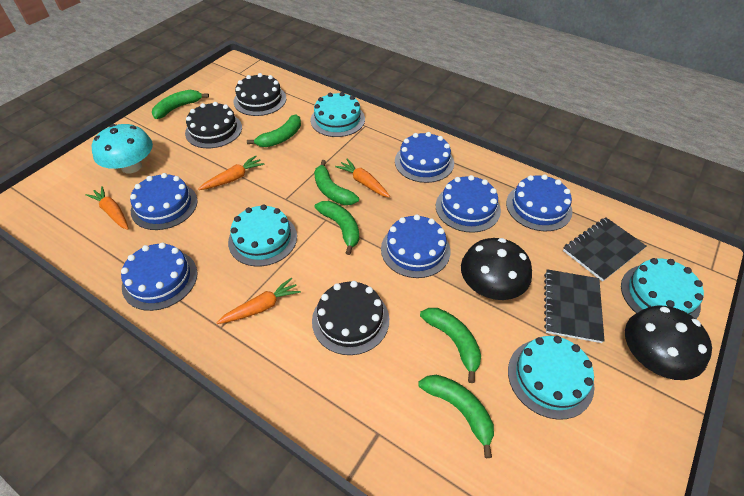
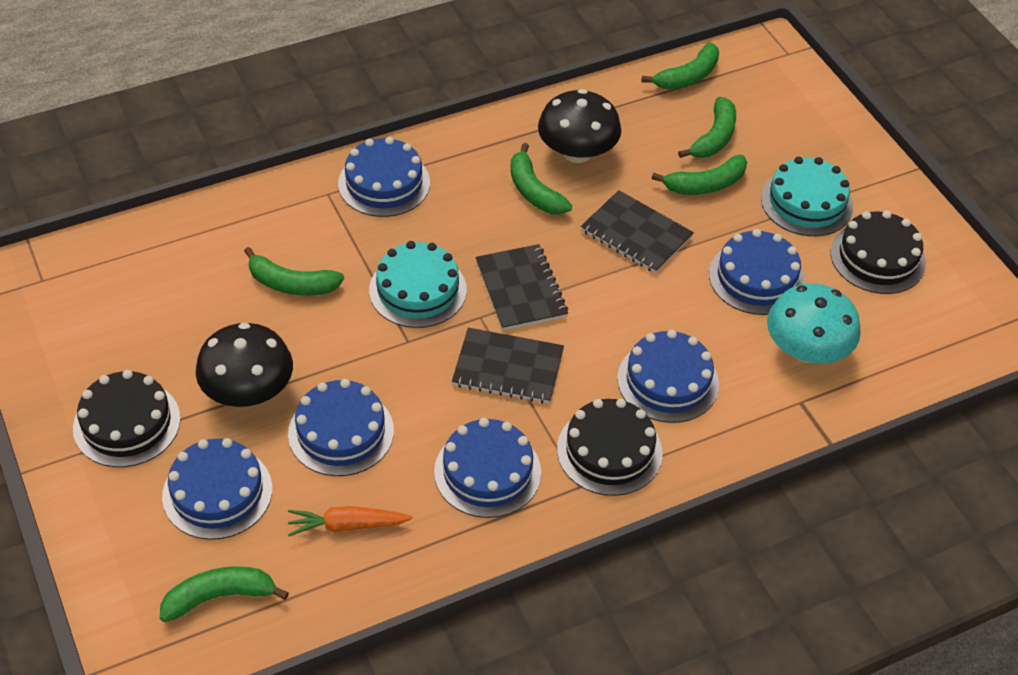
black notebook: 2 -> 3
orange carrot: 4 -> 1
turquoise cake: 4 -> 2

